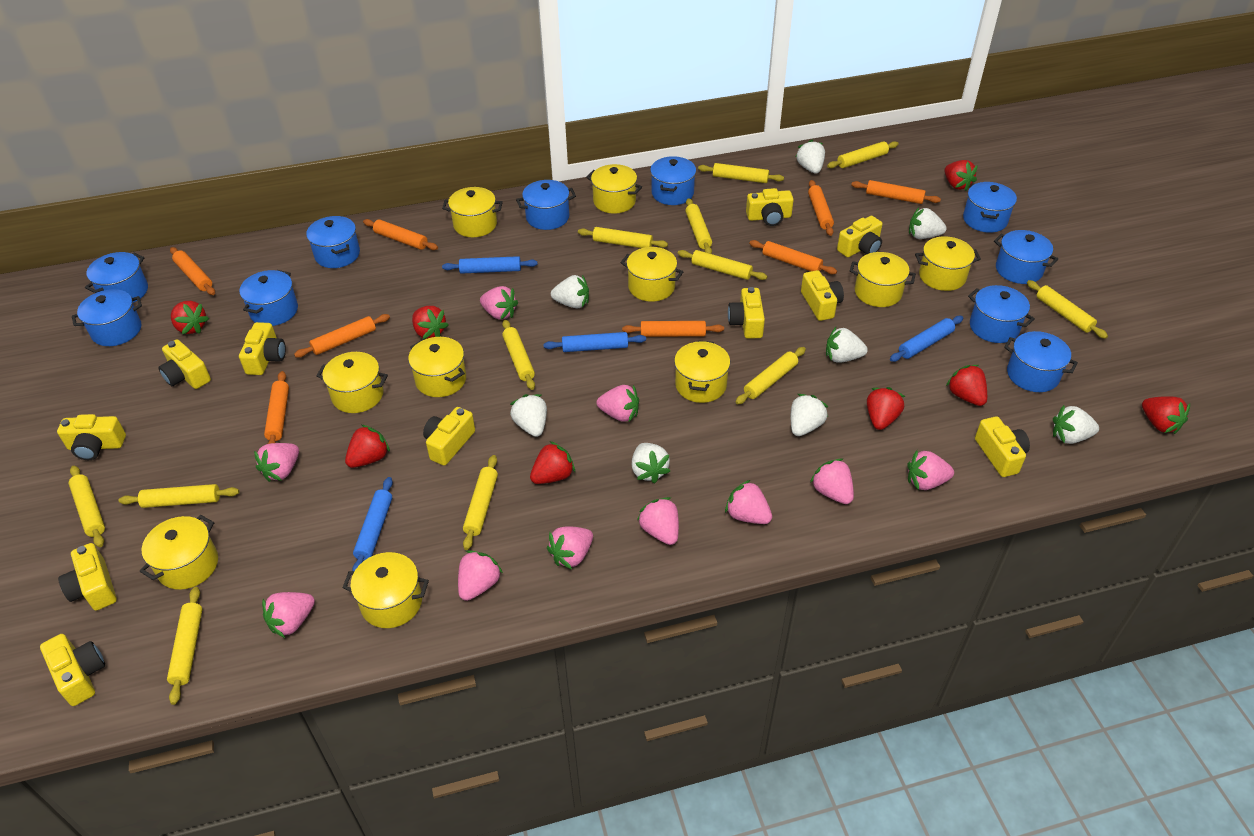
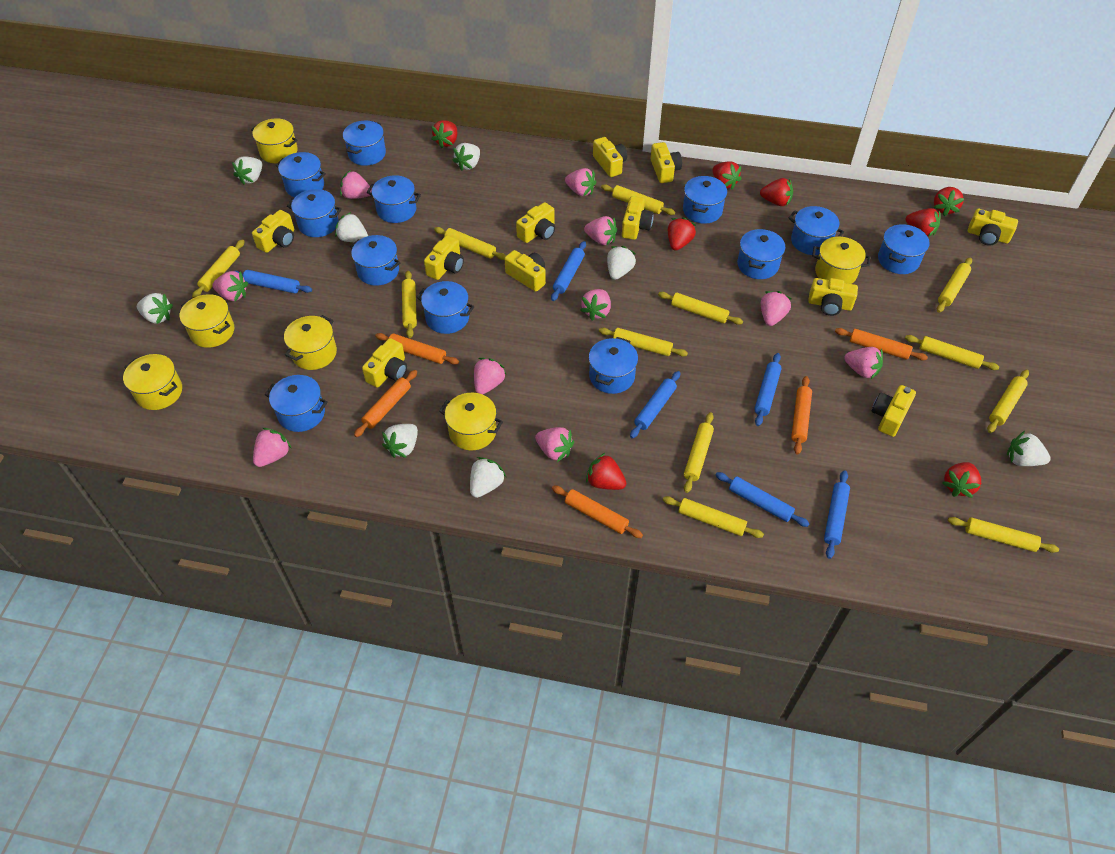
blue pot: 10 -> 12
blue rolling pin: 4 -> 6
orange rolling pin: 8 -> 5
yellow pot: 10 -> 6

